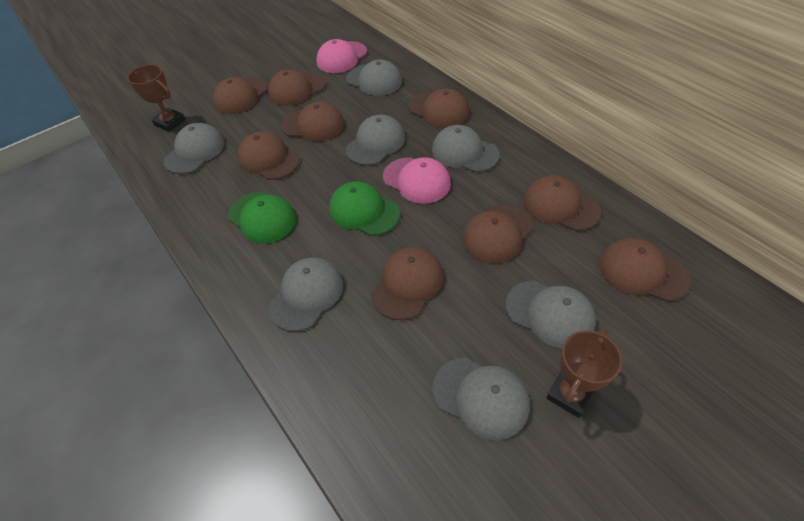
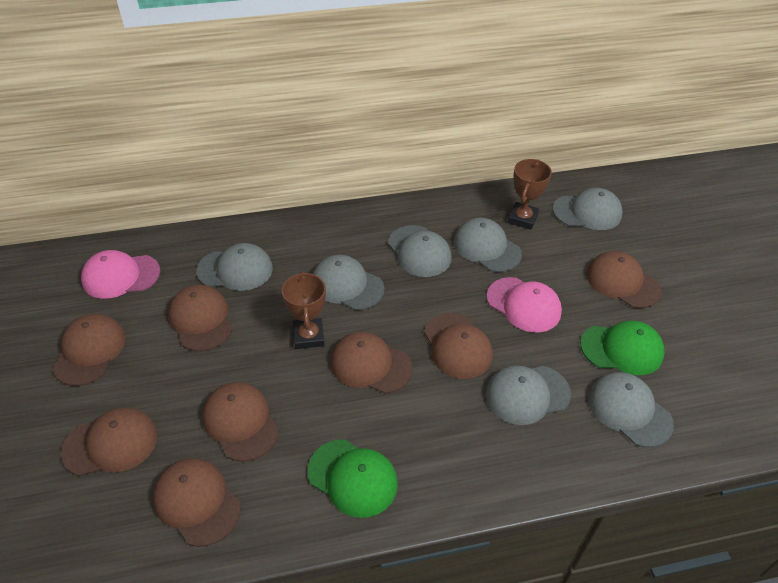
brown cap: 9 -> 8

